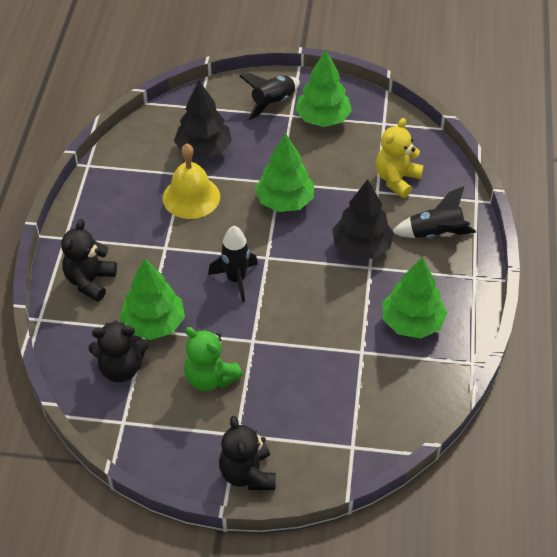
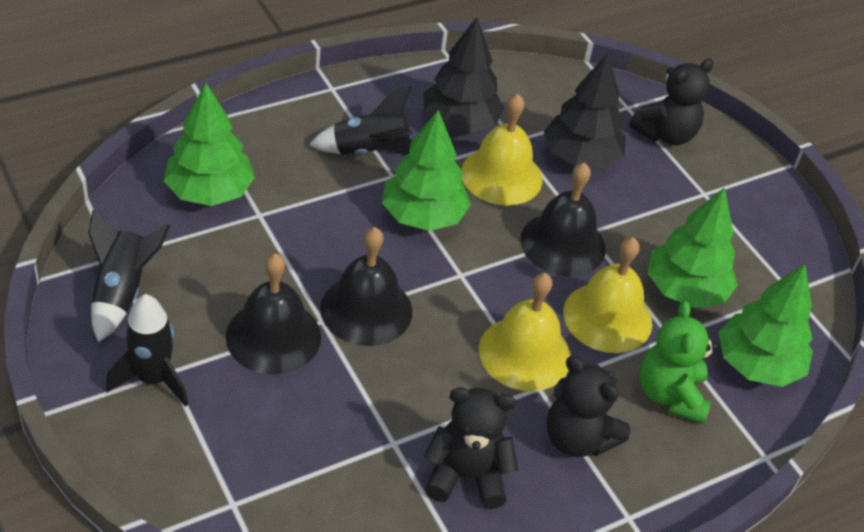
black bell: 0 -> 3
yellow bell: 1 -> 3
yellow teddy bear: 1 -> 0

